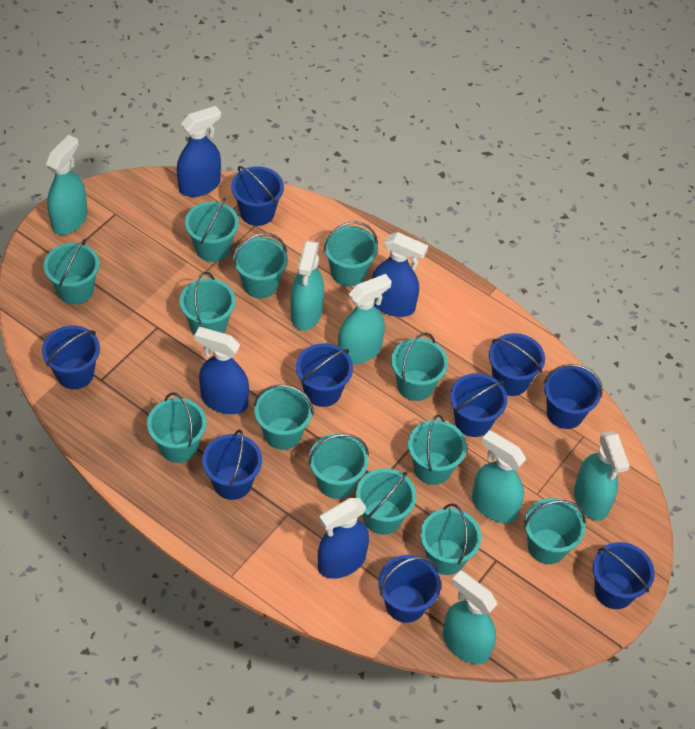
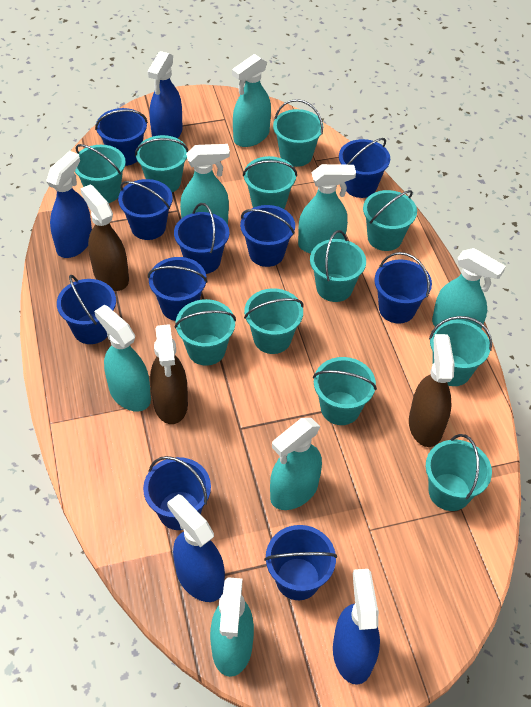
blue bucket: 9 -> 10
brown spray bottle: 0 -> 3
turquoise bucket: 13 -> 11
turquoise spray bottle: 6 -> 7

